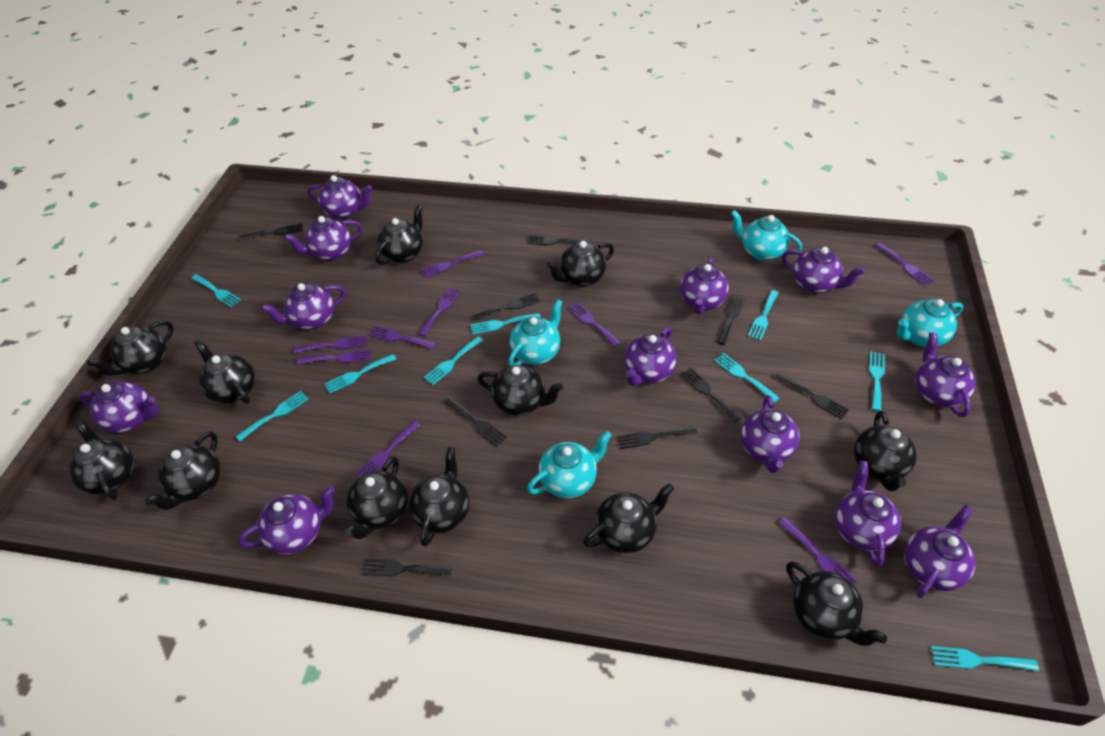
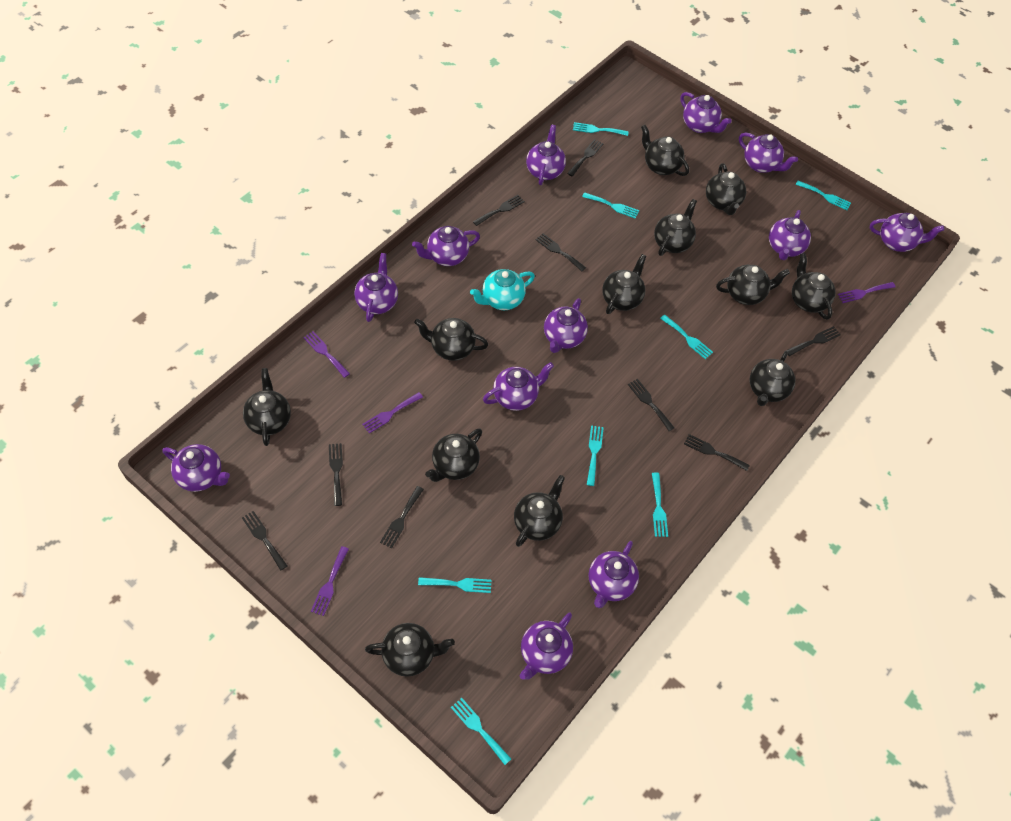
purple fork: 9 -> 4
turquoise fork: 9 -> 8
turquoise teapot: 4 -> 1

